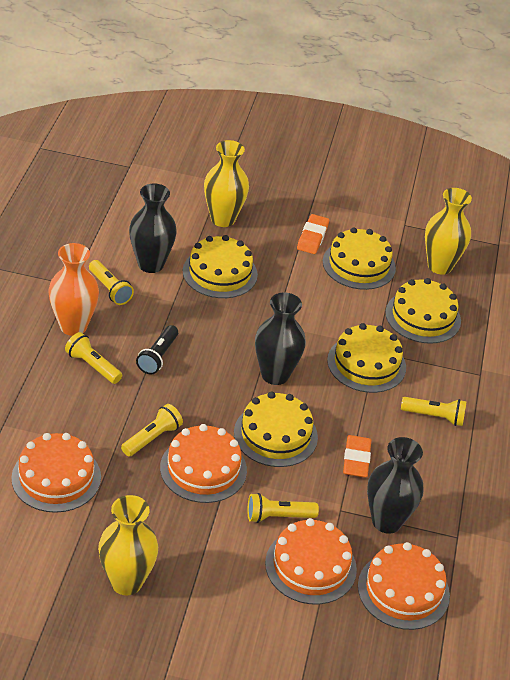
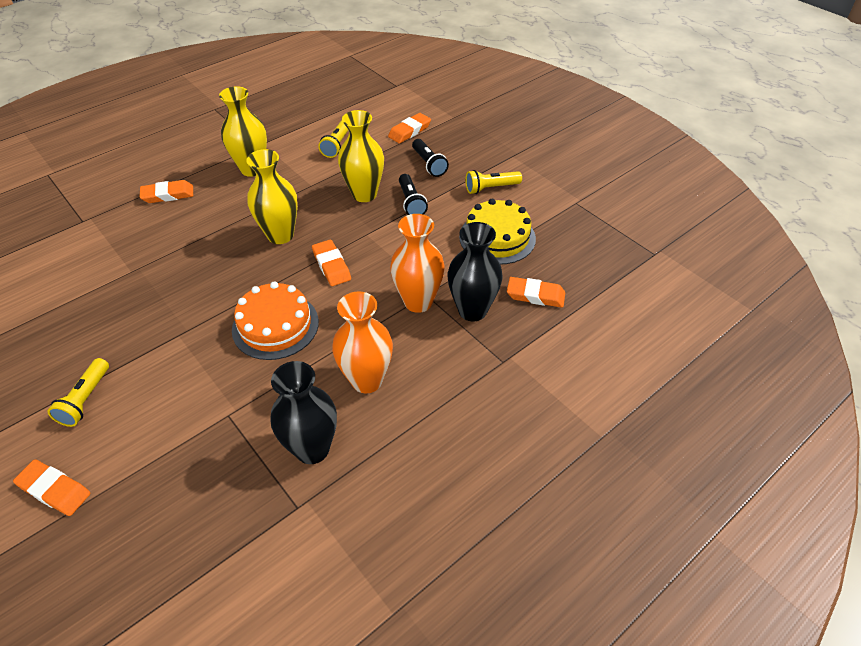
black flashlight: 1 -> 2
black vase: 3 -> 2
orange cake: 4 -> 1
orange eraser: 2 -> 5
orange vase: 1 -> 2
yellow cake: 5 -> 1
yellow flashlight: 5 -> 3

